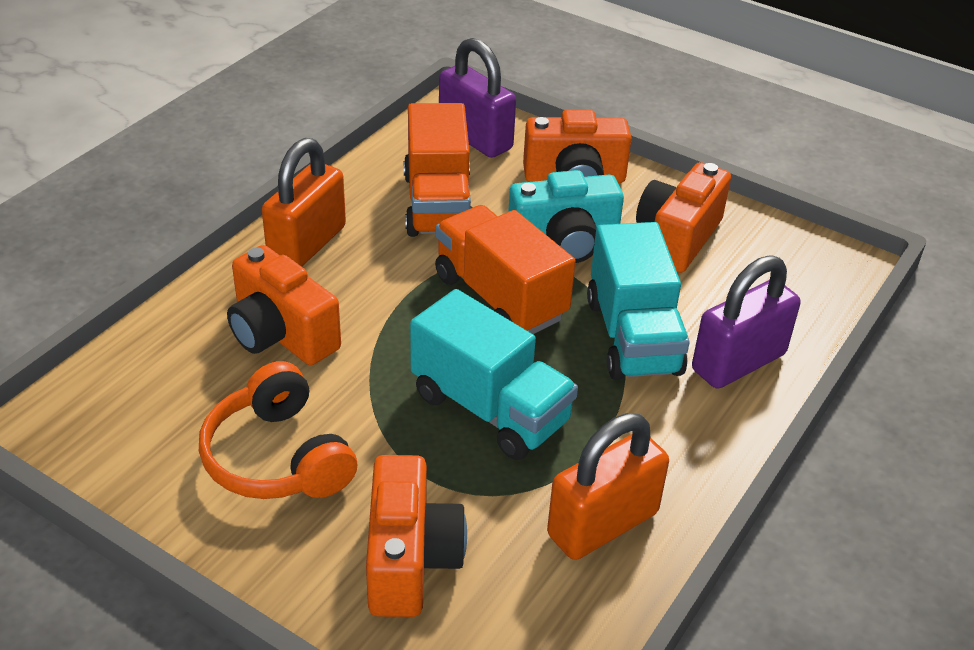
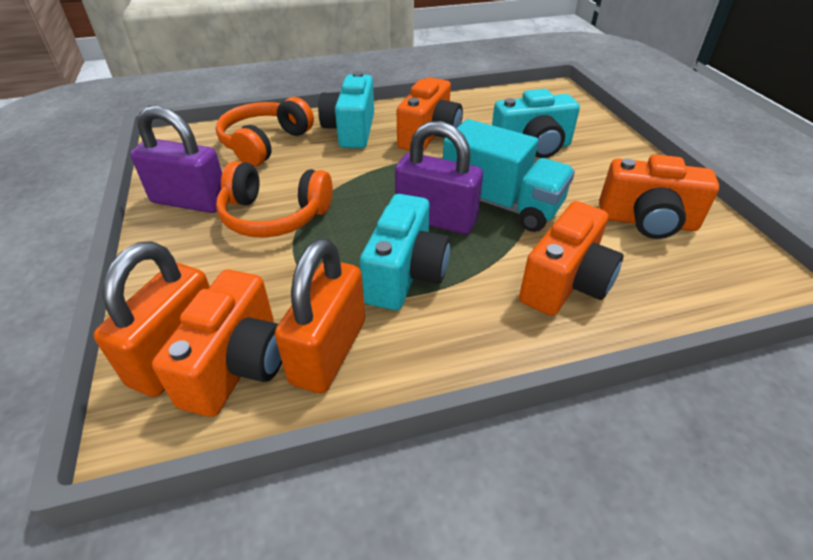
orange headphones: 1 -> 2
orange truck: 2 -> 0
turquoise camera: 1 -> 3
turquoise truck: 2 -> 1

